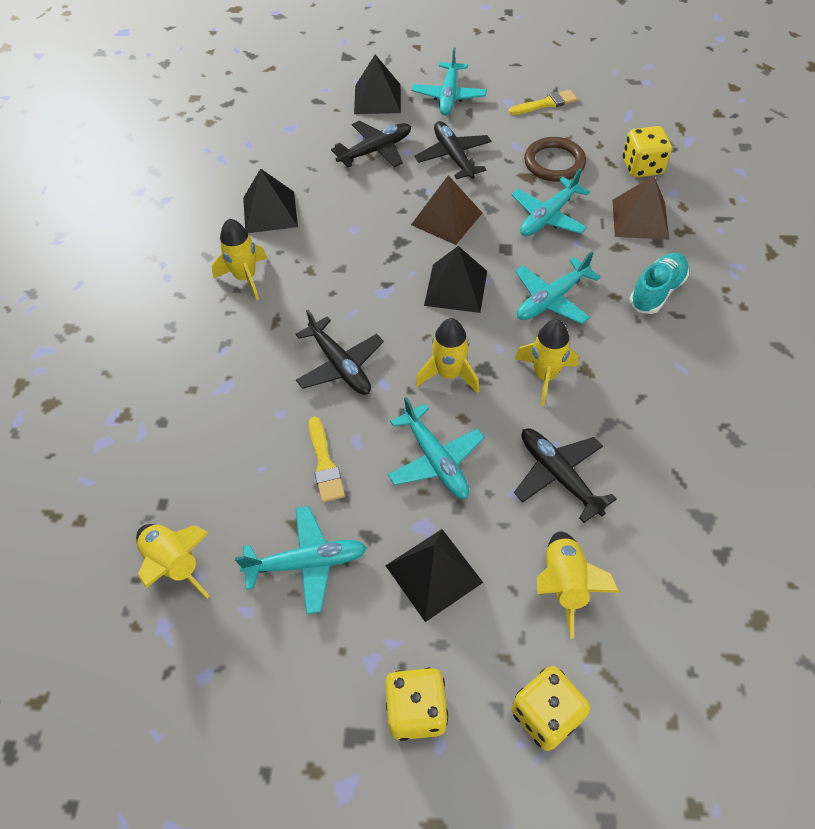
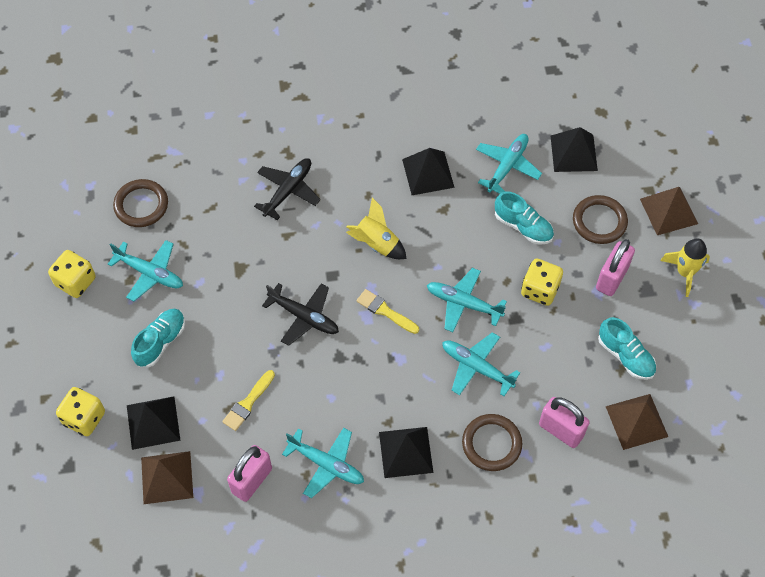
black plane: 4 -> 2
brown pyramid: 2 -> 3
brown ring: 1 -> 3
pink padlock: 0 -> 3
turquoise shoe: 1 -> 3
yellow rocket: 5 -> 2

